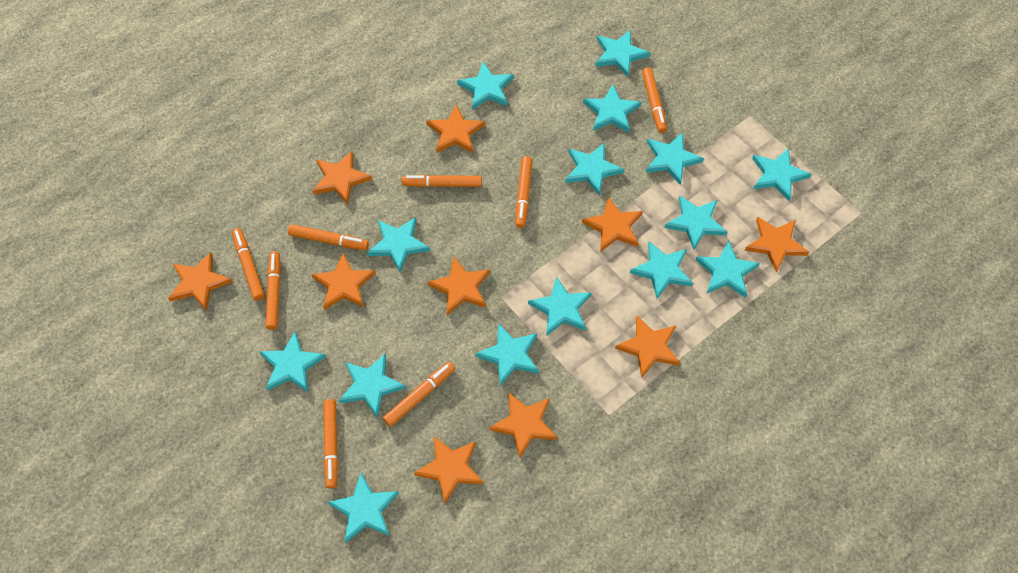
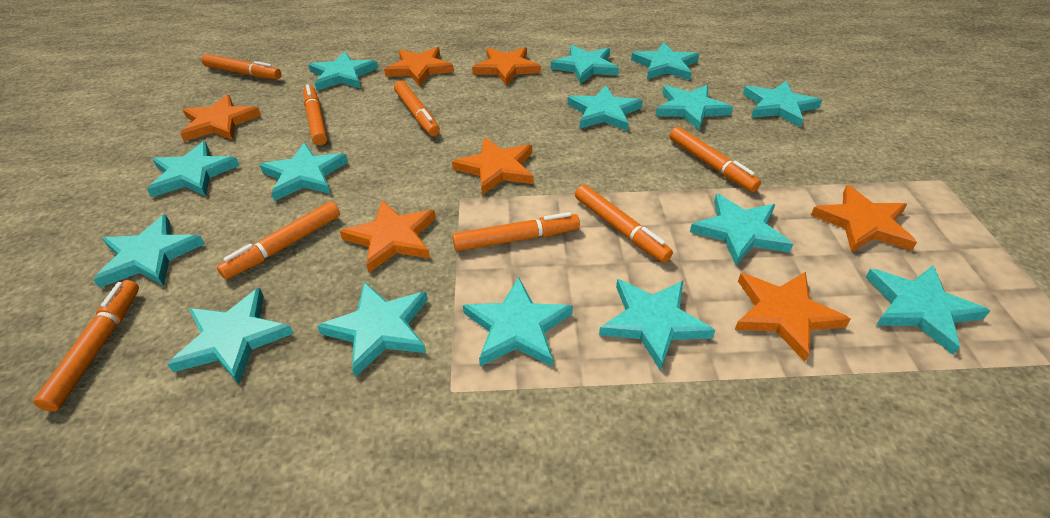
orange star: 10 -> 7

